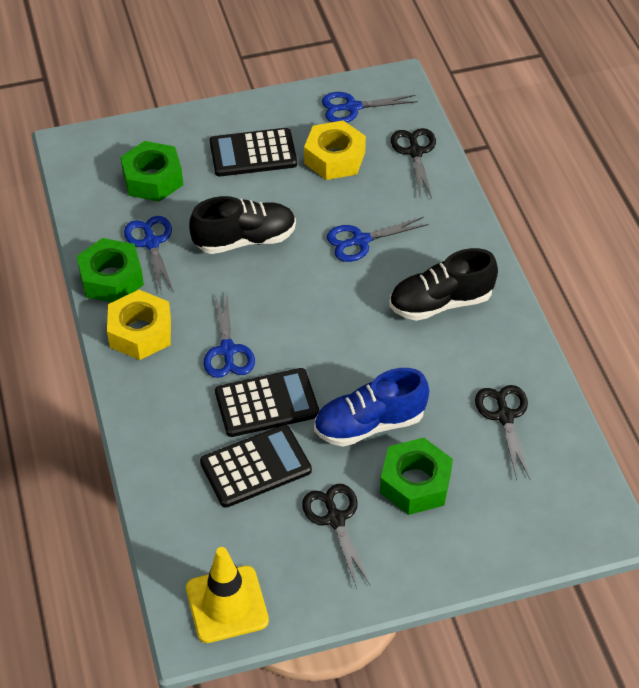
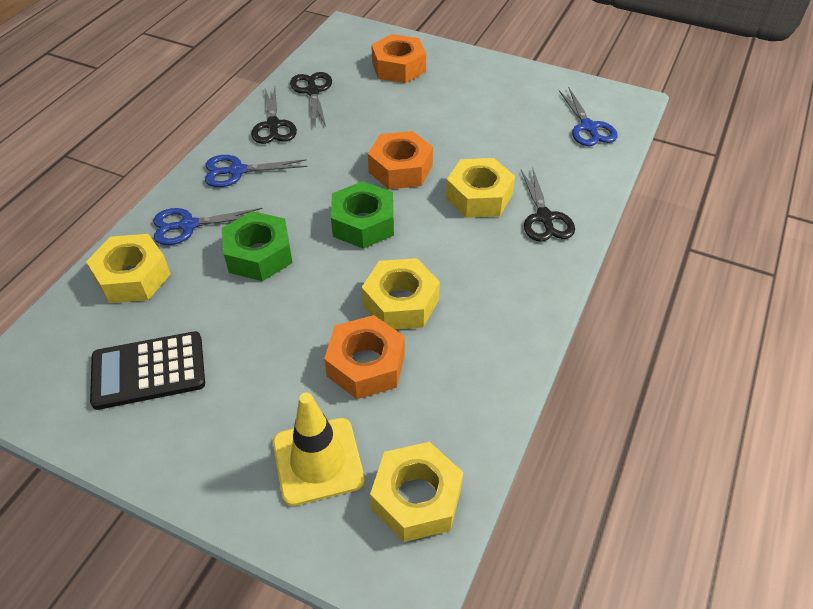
black calculator: 3 -> 1
black shoe: 2 -> 0
blue scissors: 4 -> 3
blue shoe: 1 -> 0
green nut: 3 -> 2
orange nut: 0 -> 3
yellow nut: 2 -> 4

